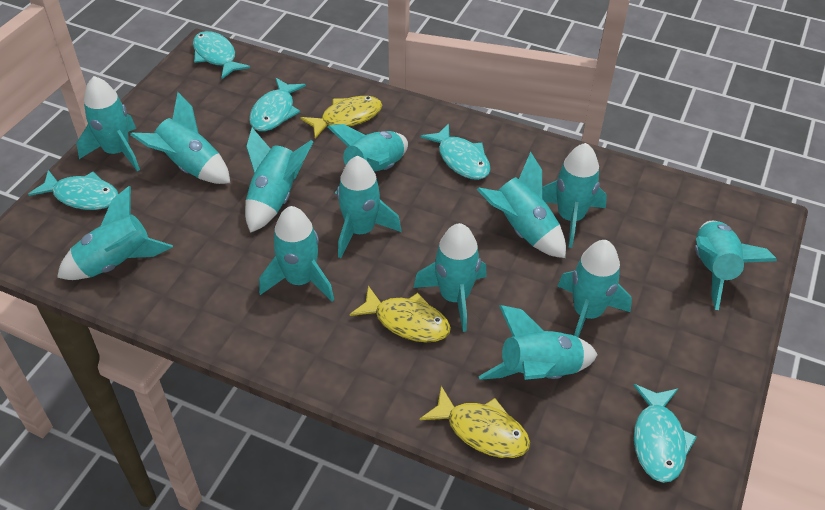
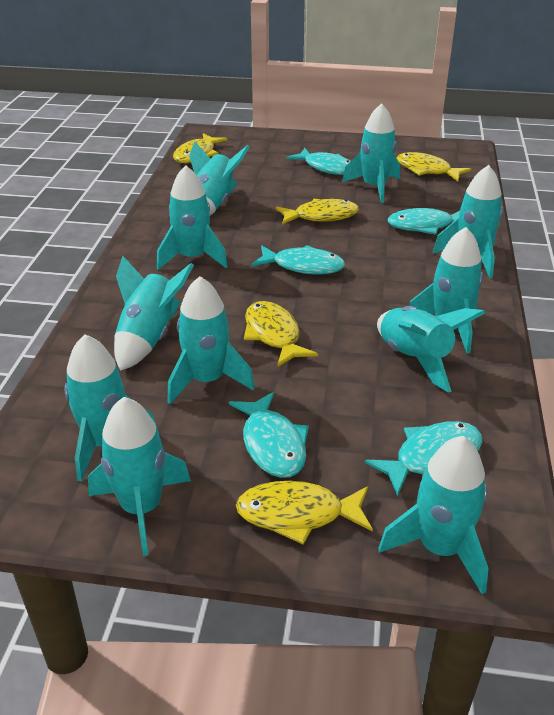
turquoise rocket: 13 -> 11
yellow fish: 3 -> 5

